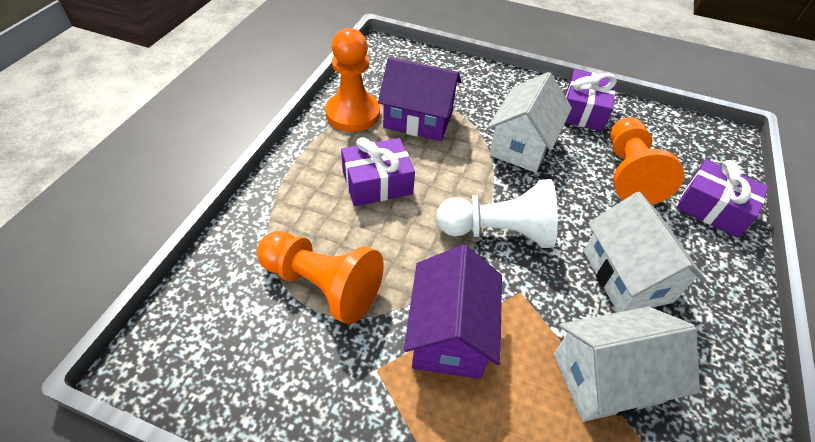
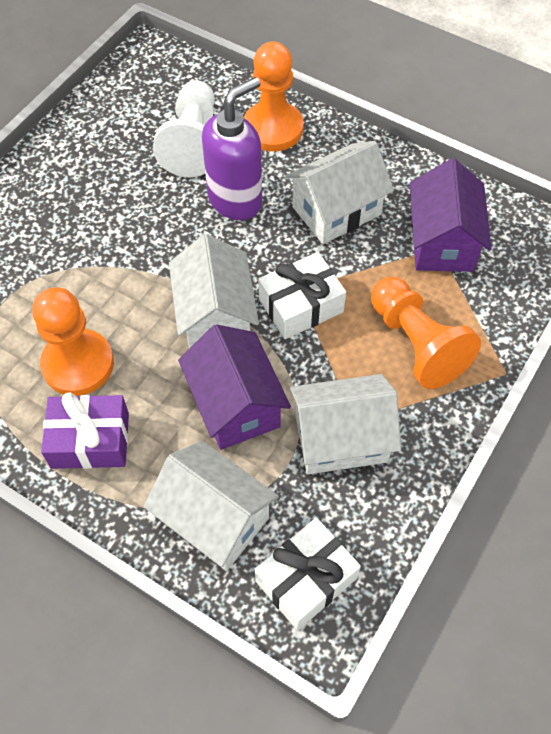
purple gift: 3 -> 1
purple soap dispenser: 0 -> 1
white gift: 0 -> 2
white house: 3 -> 4

